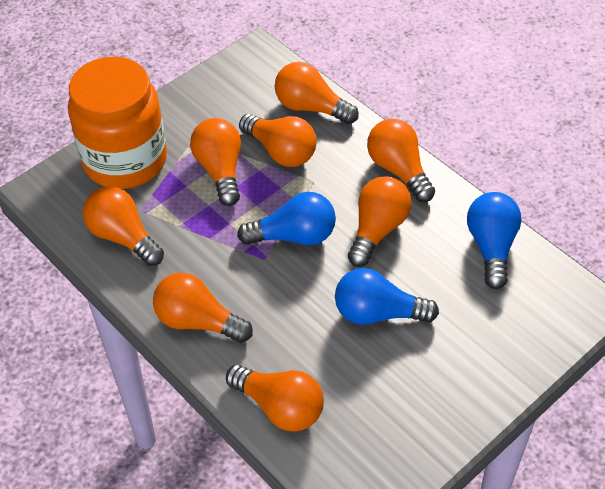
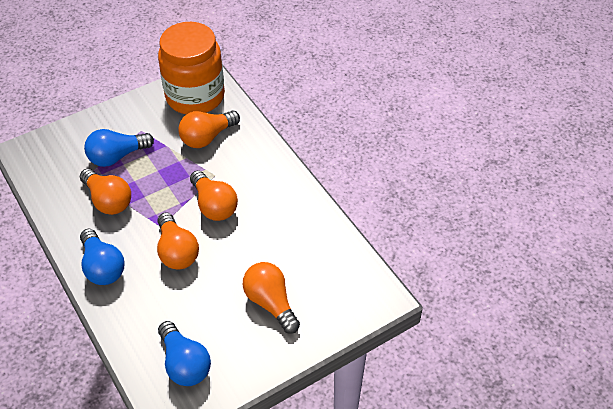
orange light bulb: 8 -> 5

